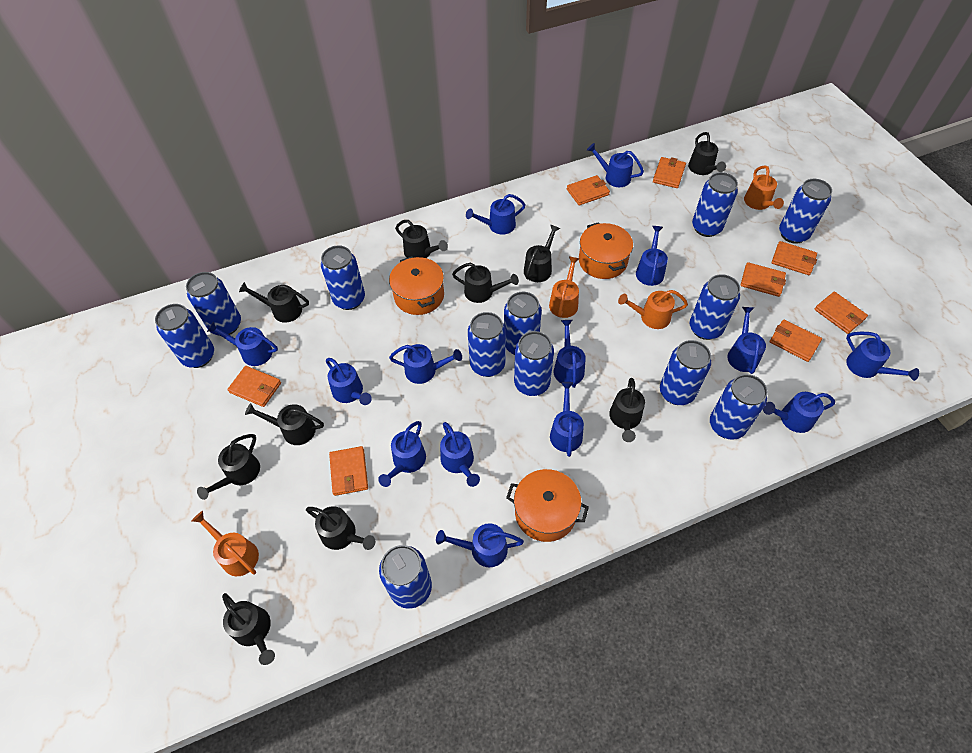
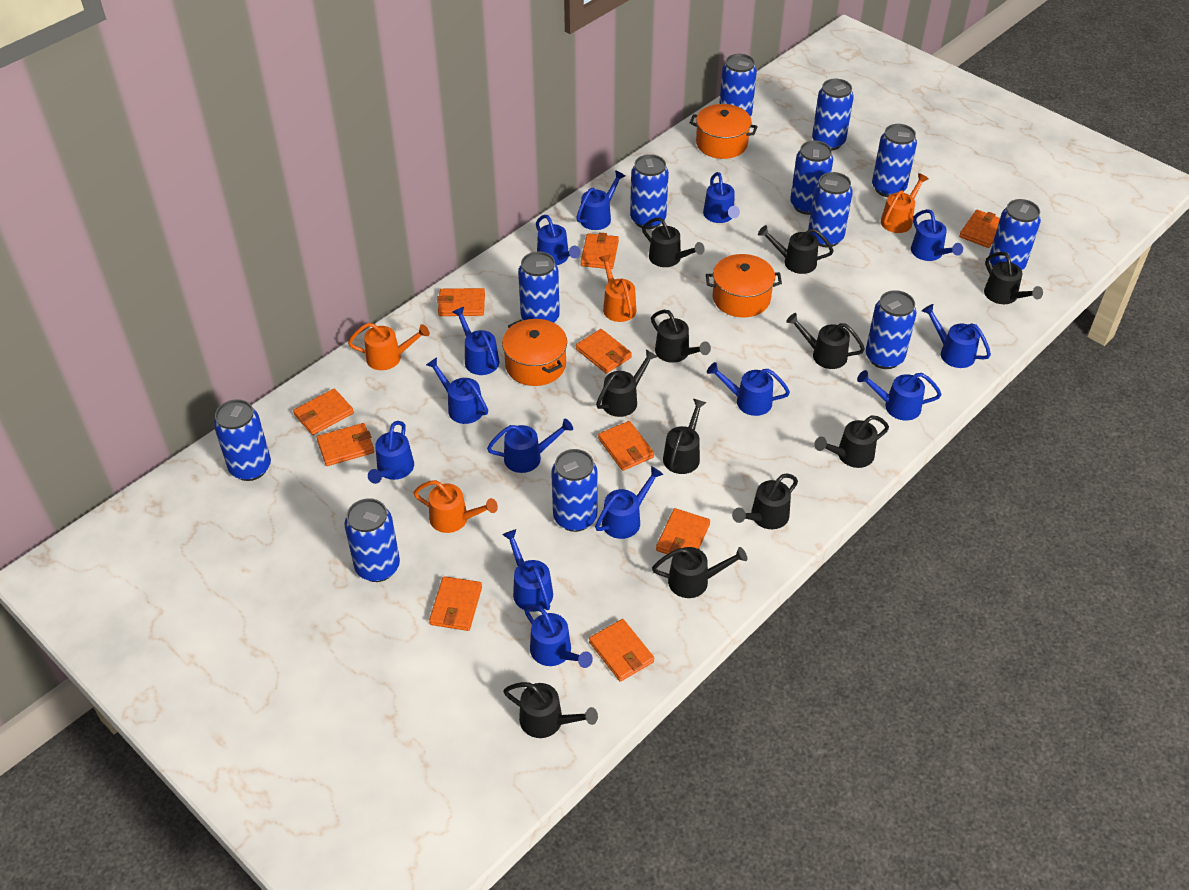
black watering can: 10 -> 11
orange wallet: 8 -> 10

